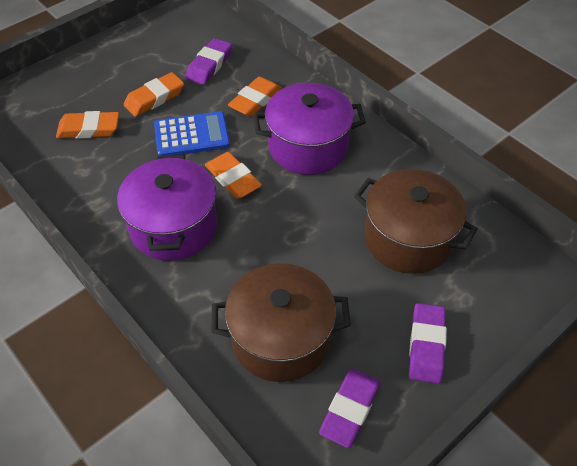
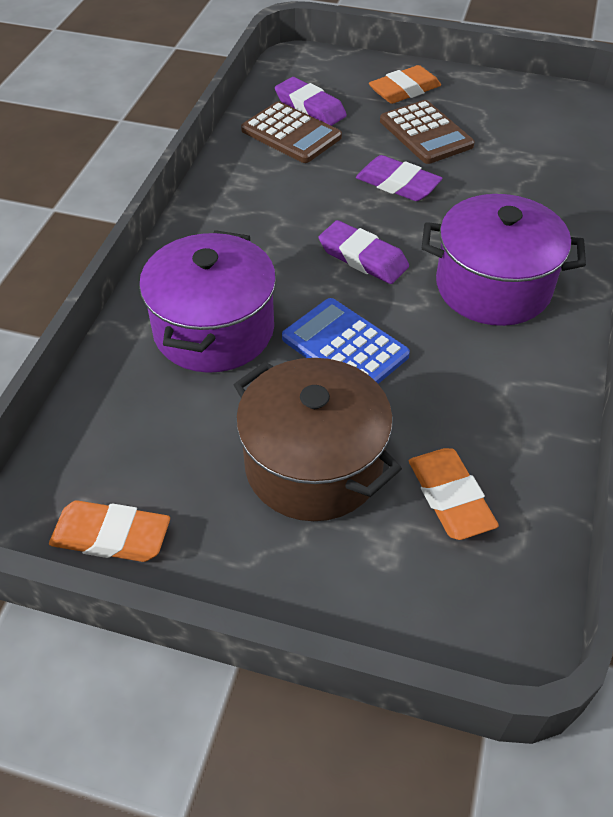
brown calculator: 0 -> 2
brown pot: 2 -> 1
orange eraser: 4 -> 3

